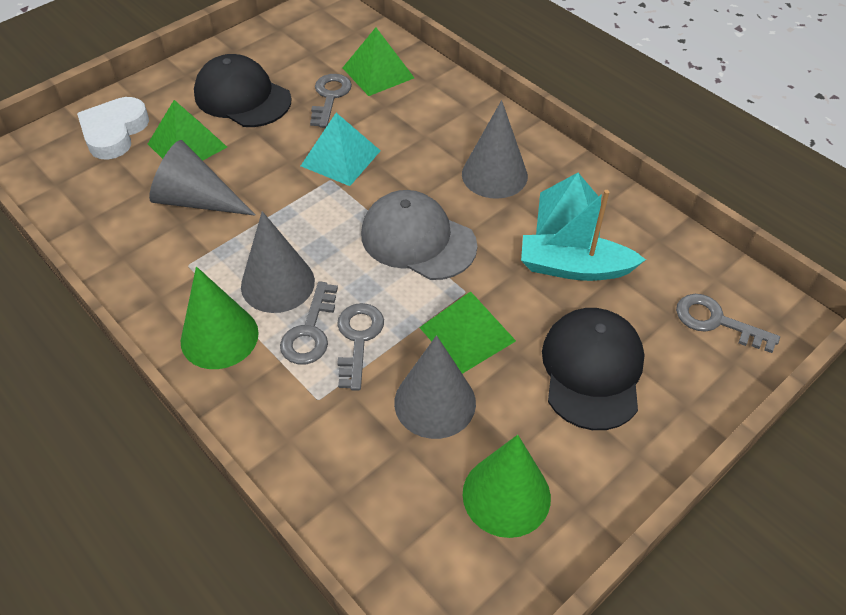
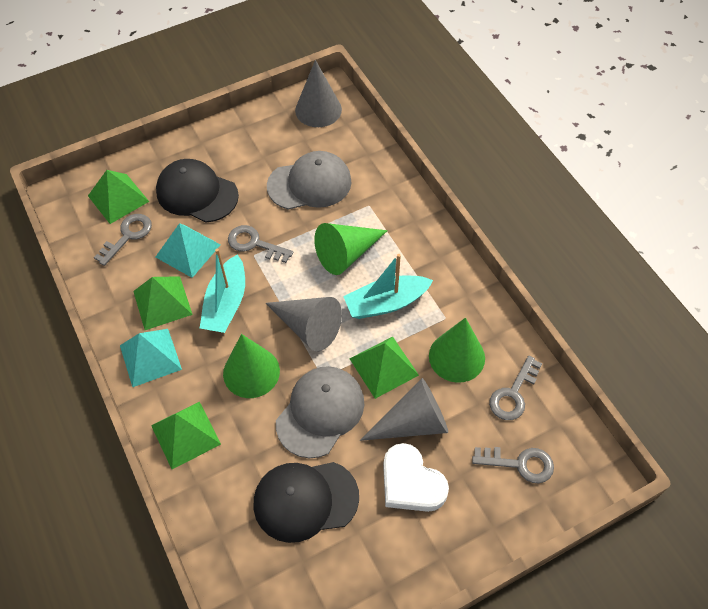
green cone: 2 -> 3
green pyramid: 3 -> 4
grey cap: 1 -> 2
grey cone: 4 -> 3
turquoise boat: 1 -> 2

